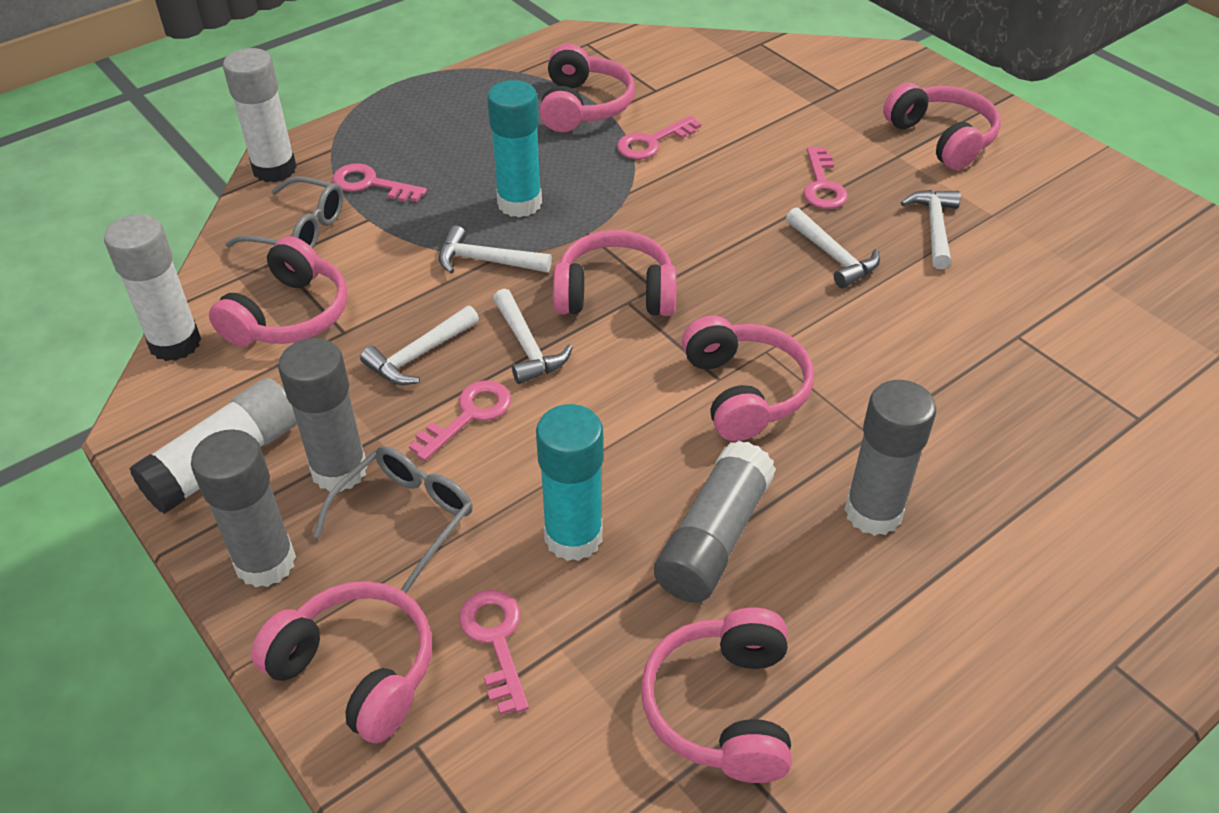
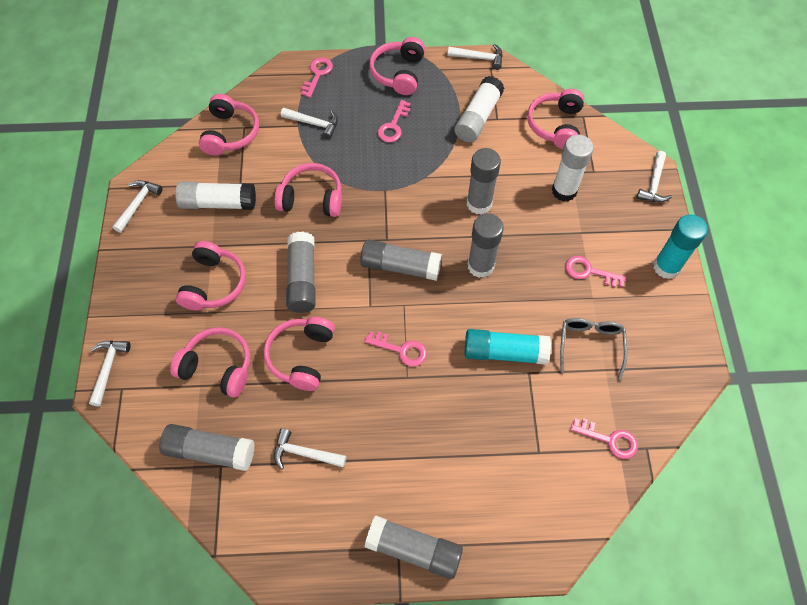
grey glasses: 2 -> 1
grey glue stick: 4 -> 6
white hammer: 5 -> 6

